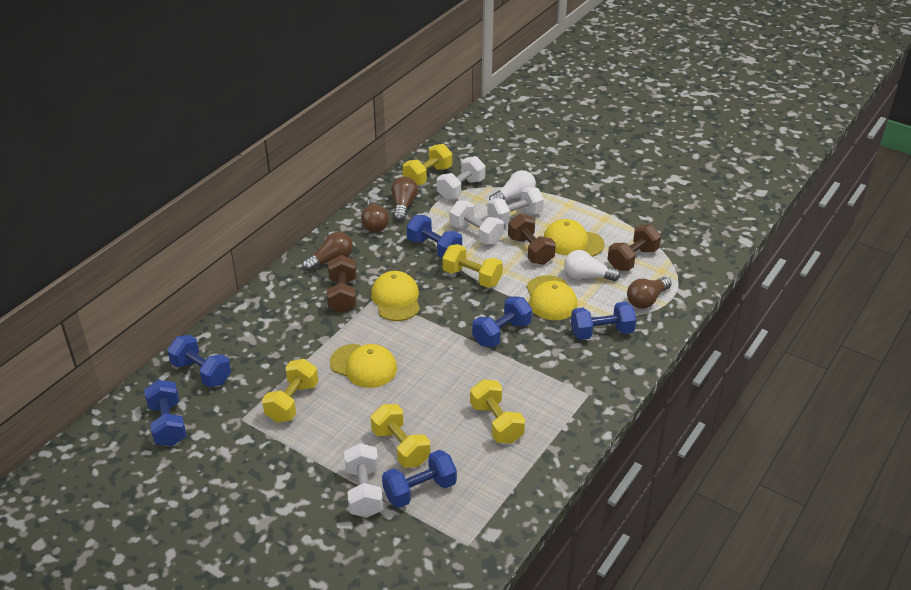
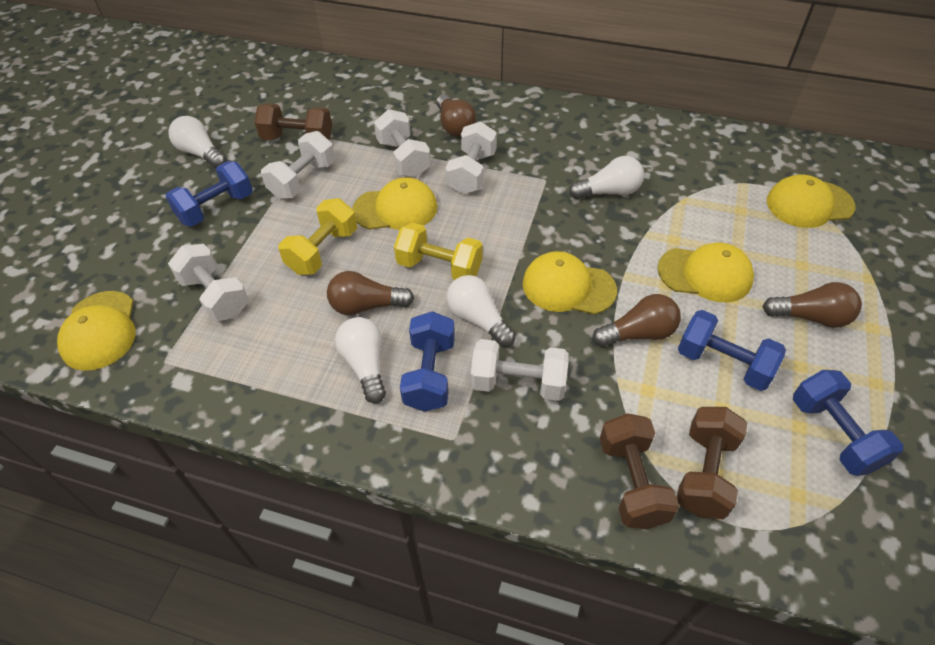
blue dumbbell: 6 -> 4
white dumbbell: 4 -> 5
white light bulb: 2 -> 4
yellow cap: 4 -> 5
yellow dumbbell: 5 -> 2

